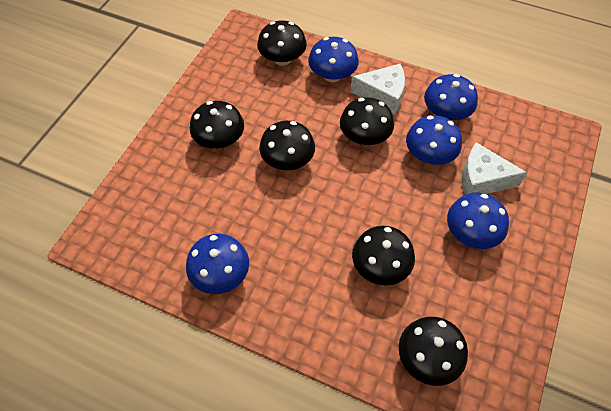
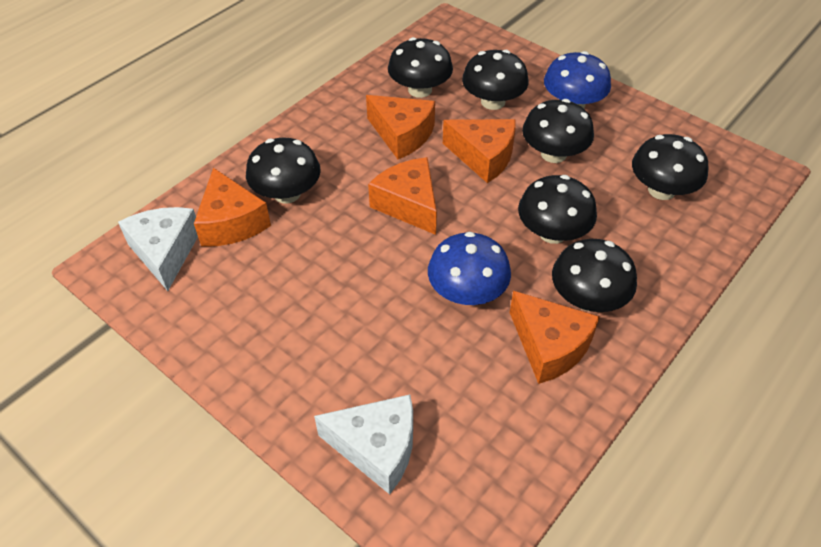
black mushroom: 6 -> 7
blue mushroom: 5 -> 2
orange cheese: 0 -> 5

